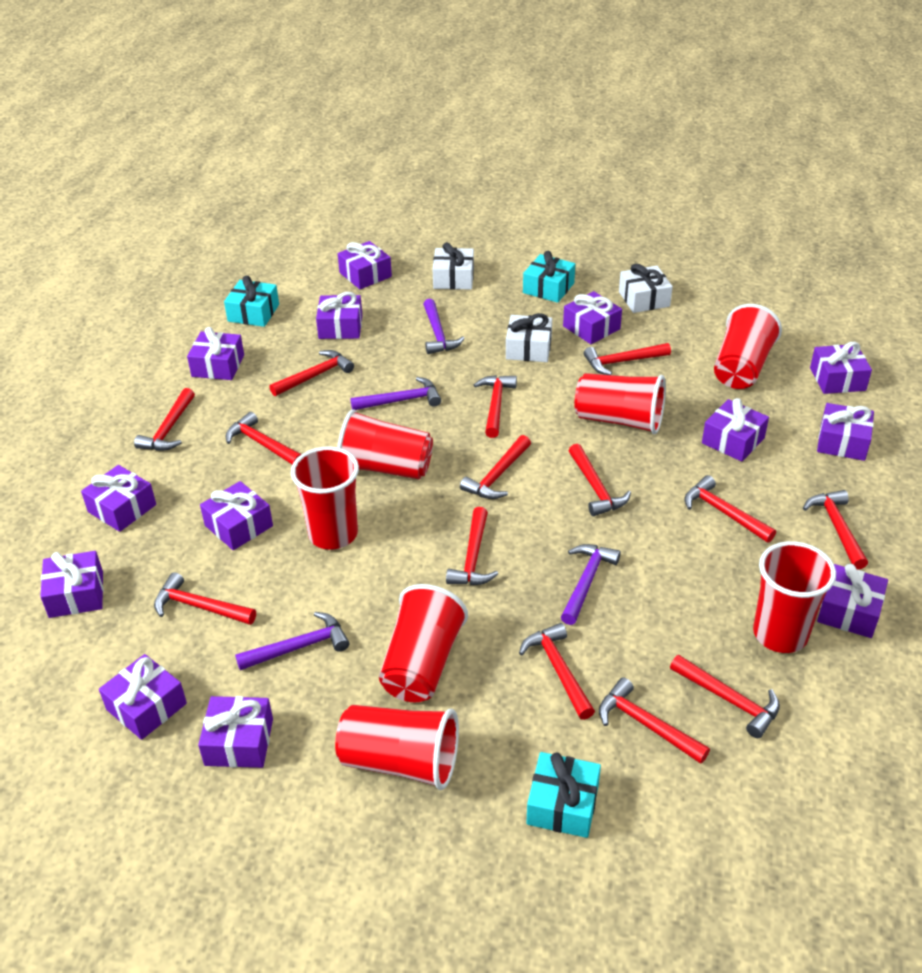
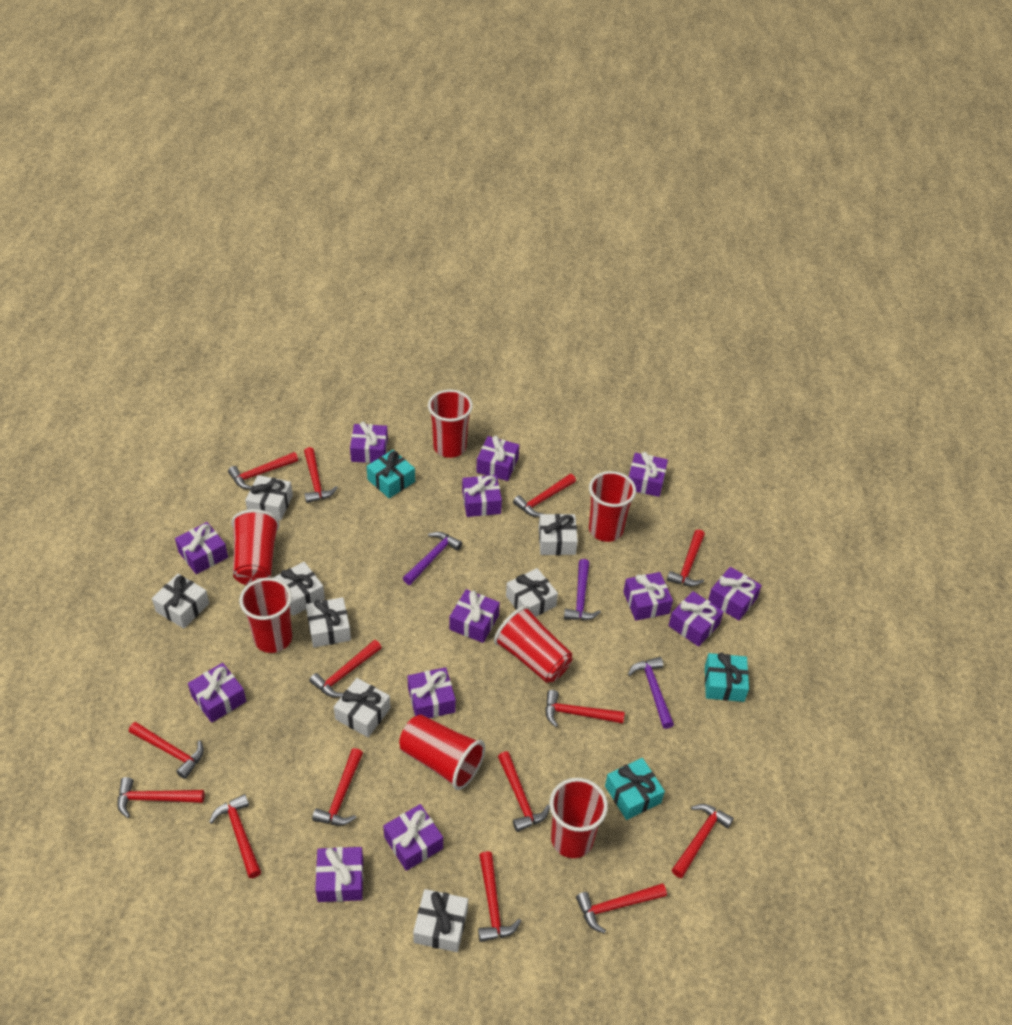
purple hammer: 4 -> 3
white gift: 3 -> 8

